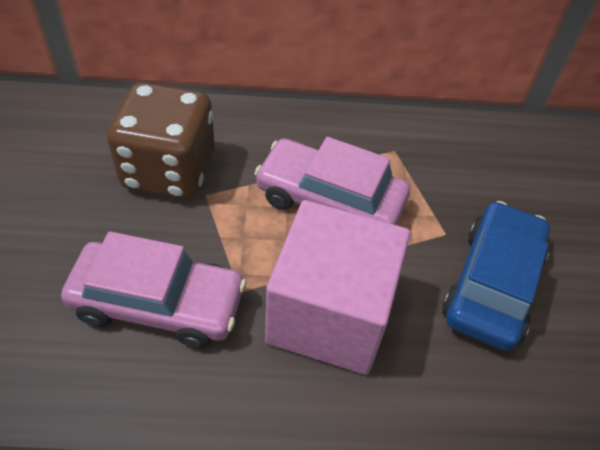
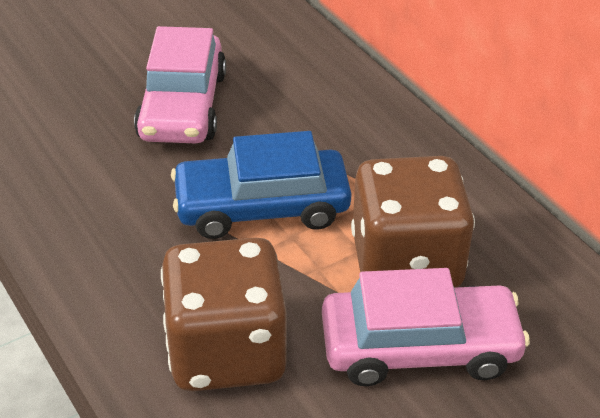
brown dice: 1 -> 2
pink cube: 1 -> 0

